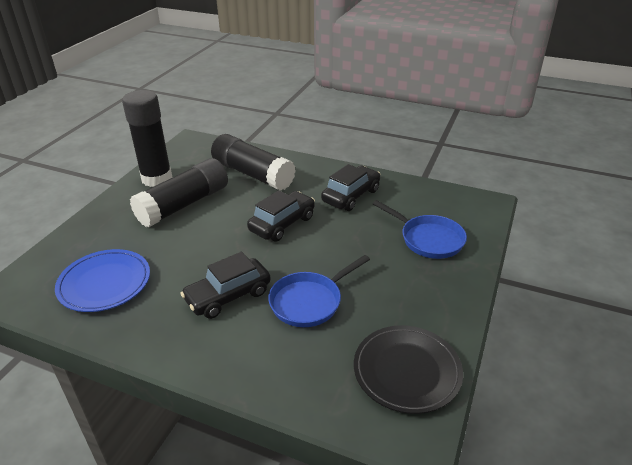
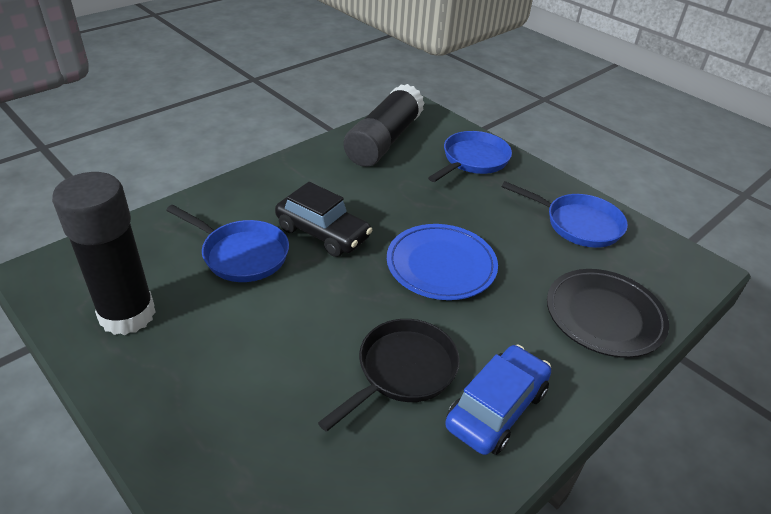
black car: 3 -> 1
black glue stick: 3 -> 2
black pan: 0 -> 1
blue car: 0 -> 1
blue pan: 2 -> 3

